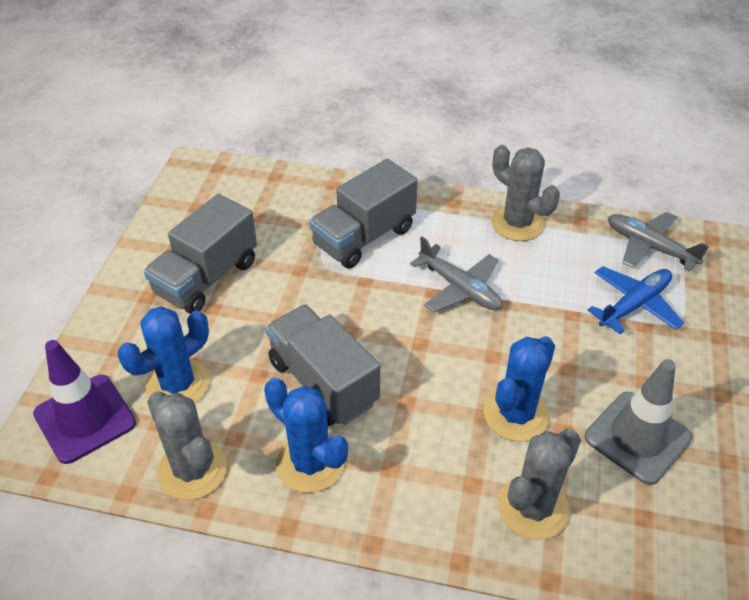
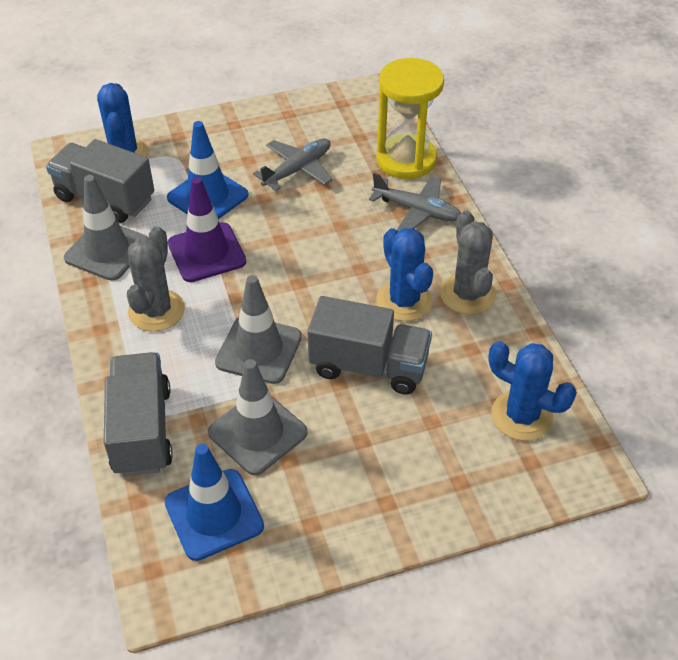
blue plane: 1 -> 0
blue traffic cone: 0 -> 2
grey cactus: 3 -> 2
grey traffic cone: 1 -> 3
yellow hourglass: 0 -> 1

